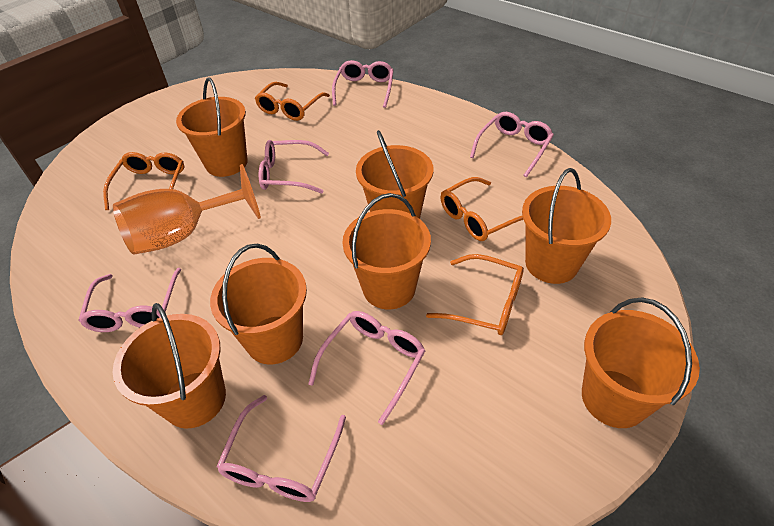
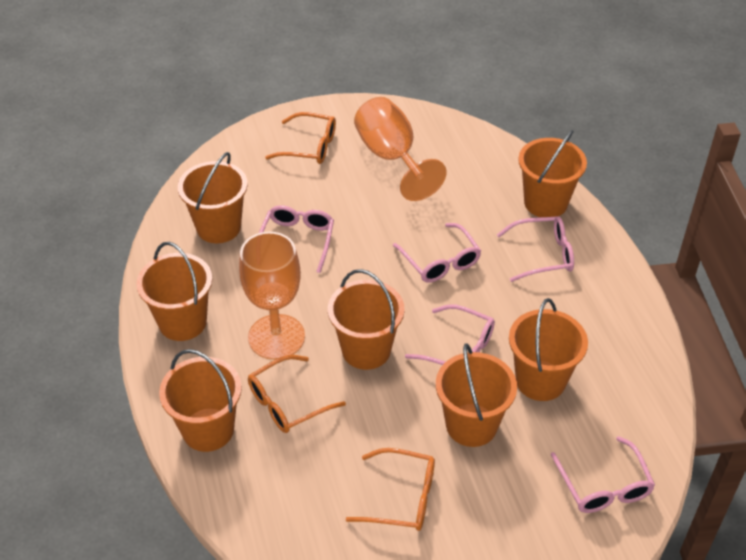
orange glasses: 4 -> 3
orange goblet: 1 -> 2
pink glasses: 6 -> 5

